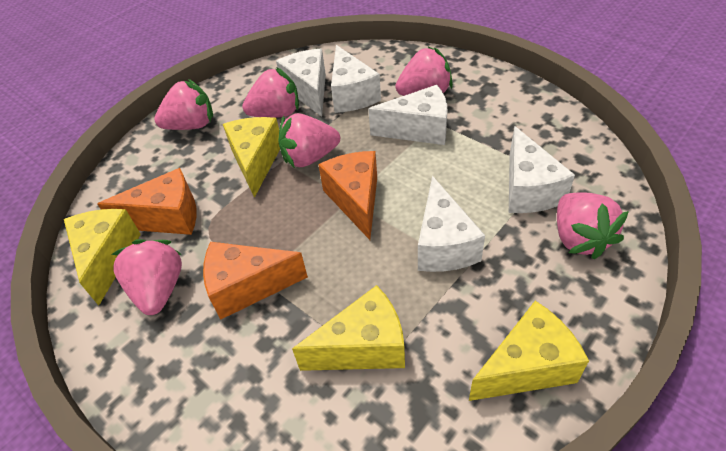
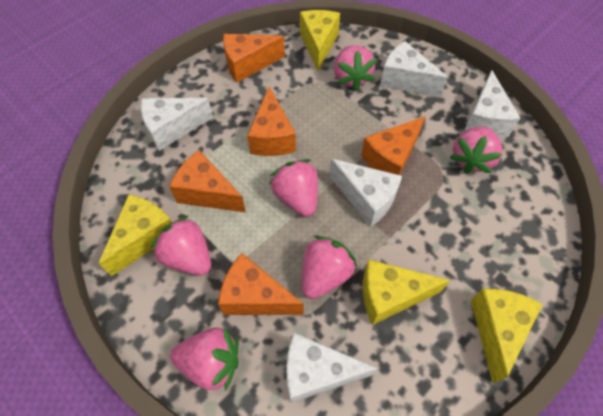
orange cheese: 3 -> 5

